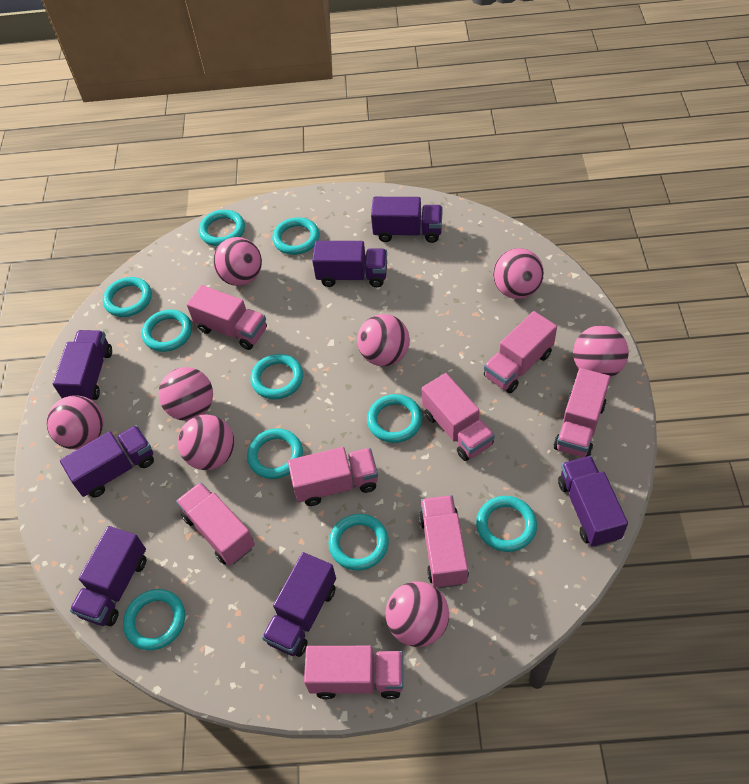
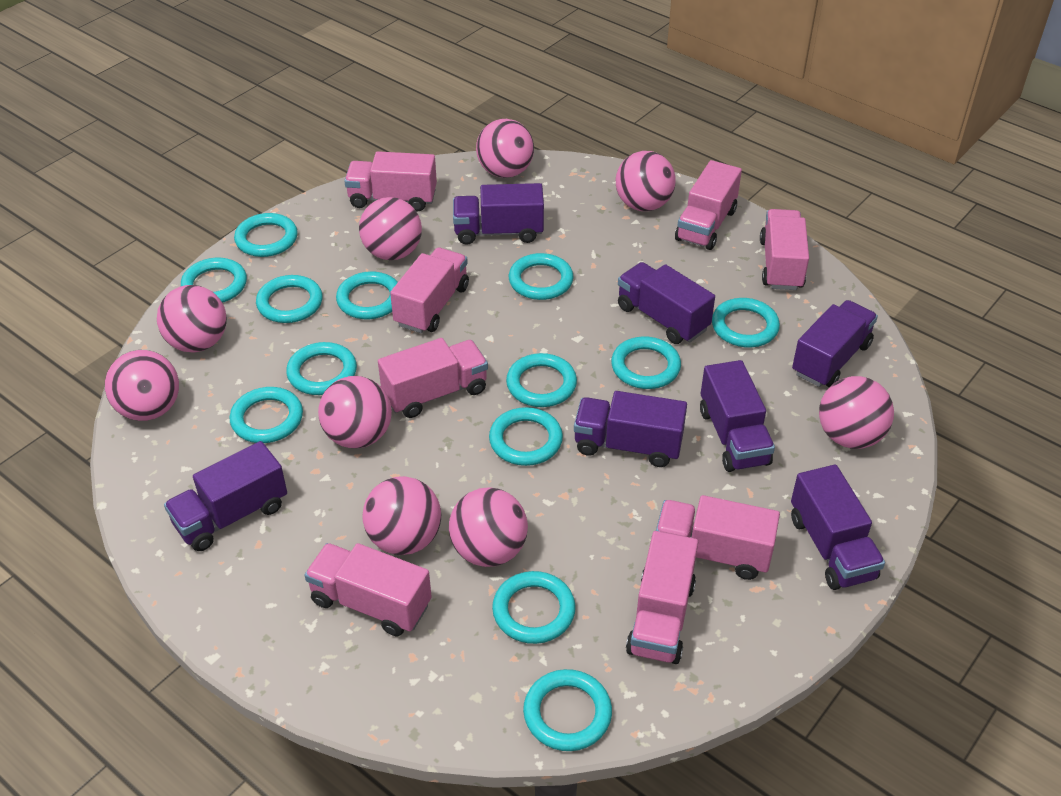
pink ball: 8 -> 9
turquoise ring: 10 -> 13

